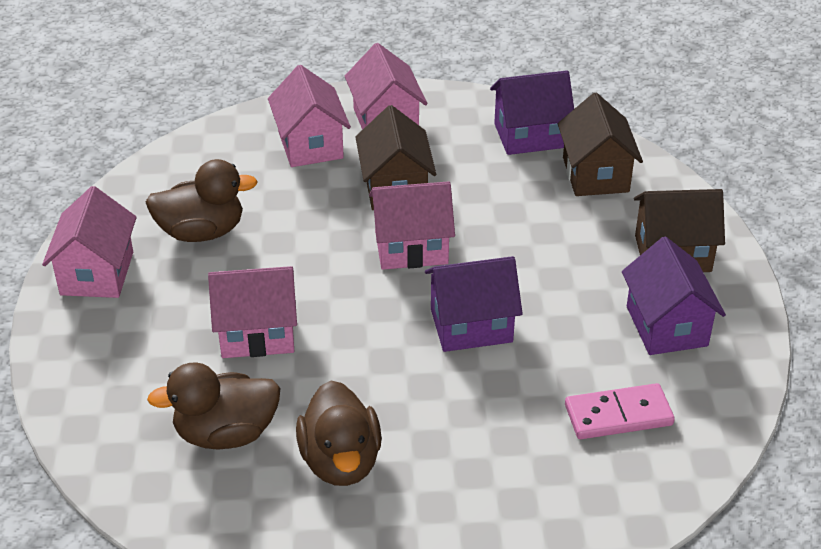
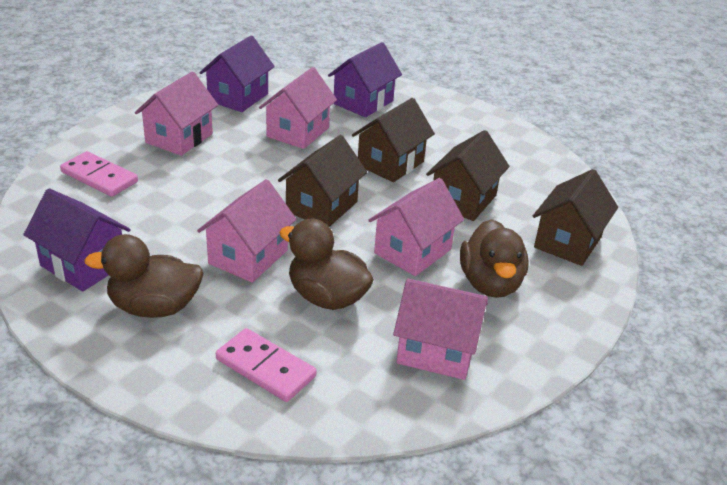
brown house: 3 -> 4
pink domino: 1 -> 2

